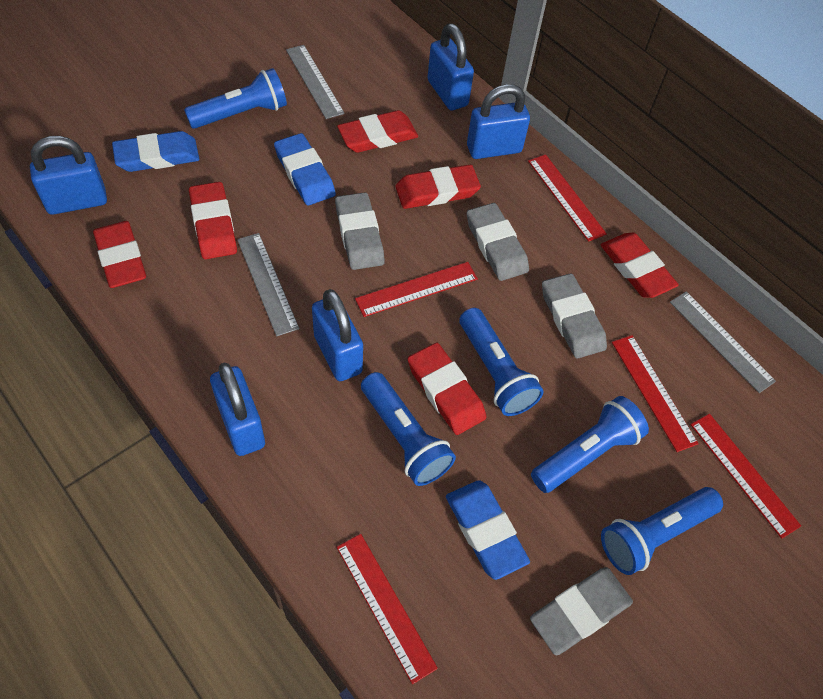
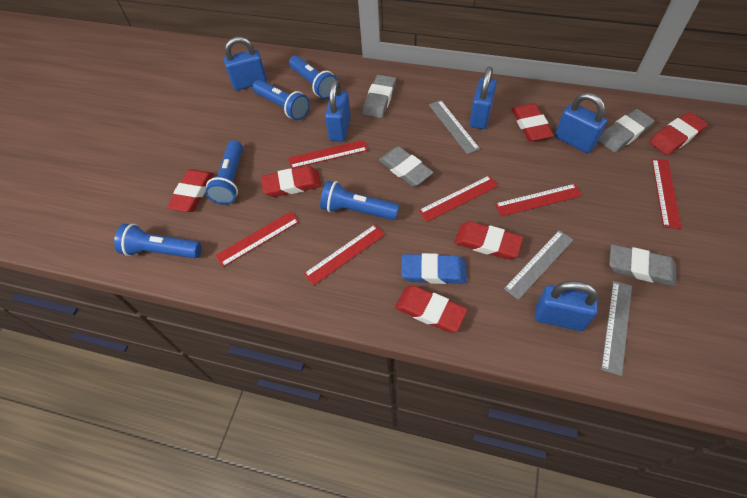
blue eraser: 3 -> 1
red ruler: 5 -> 6

